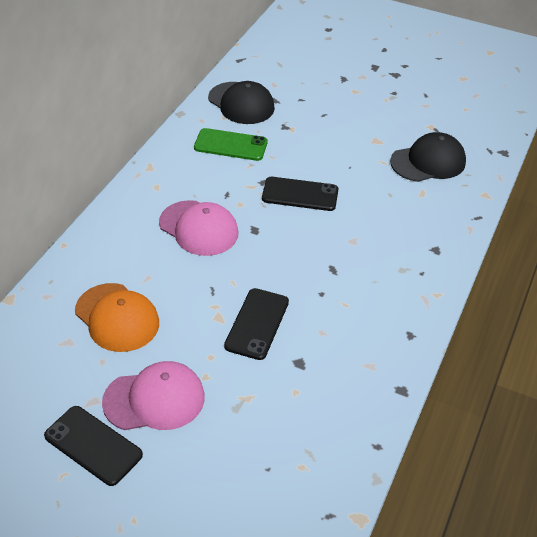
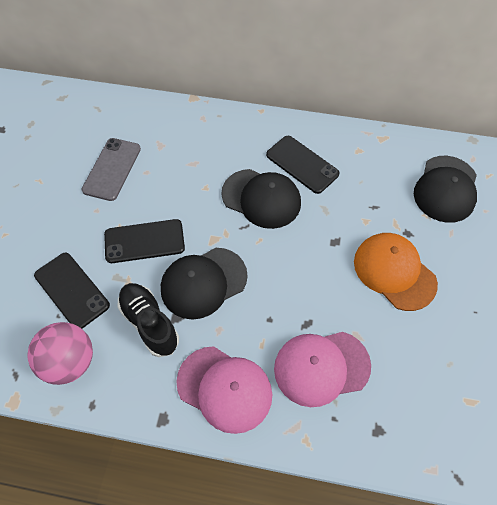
black cap: 2 -> 3
black shoe: 0 -> 1
green phone: 1 -> 0
grey phone: 0 -> 1
pink ball: 0 -> 1

